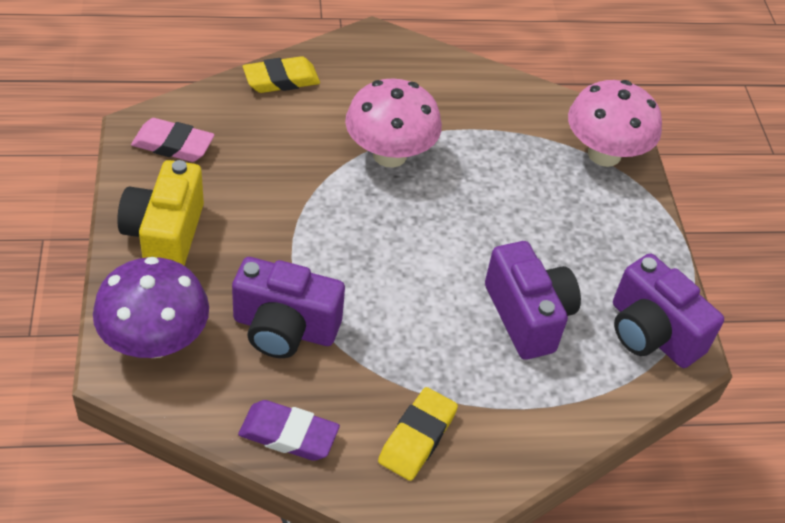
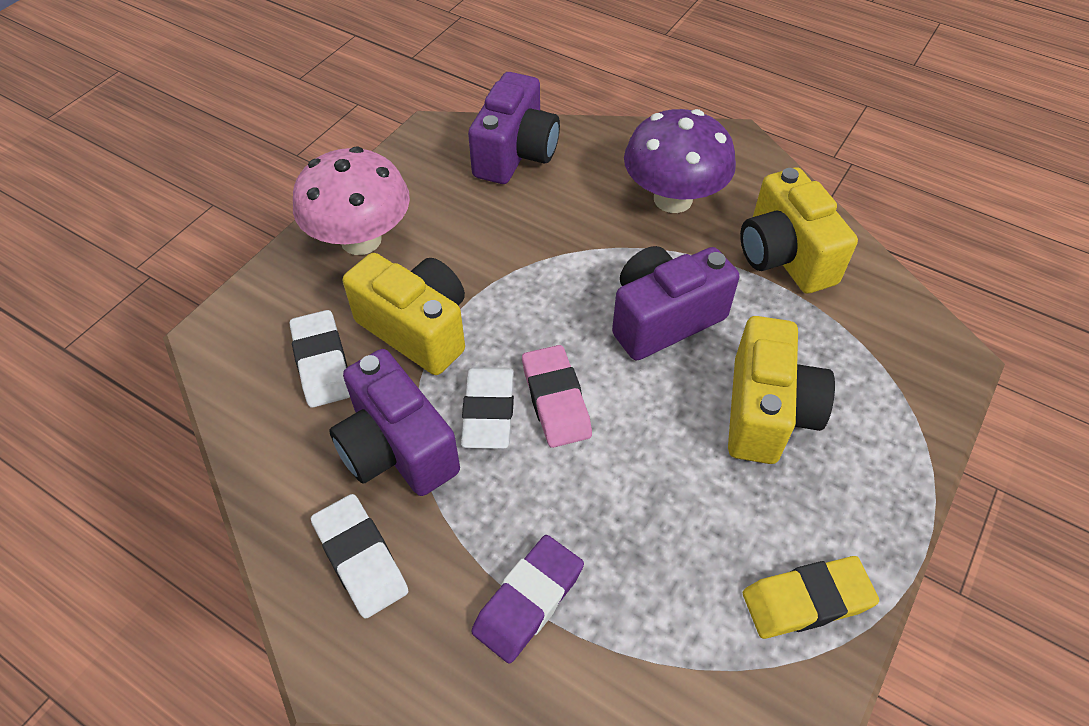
pink mushroom: 2 -> 1
white eraser: 0 -> 3
yellow camera: 1 -> 3
yellow eraser: 2 -> 1

